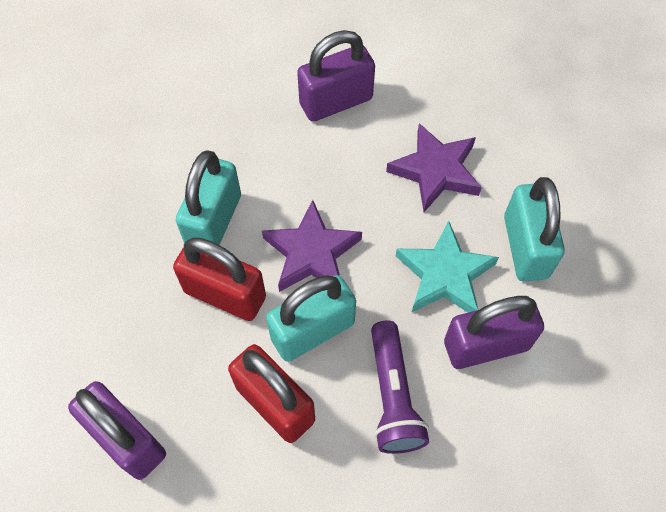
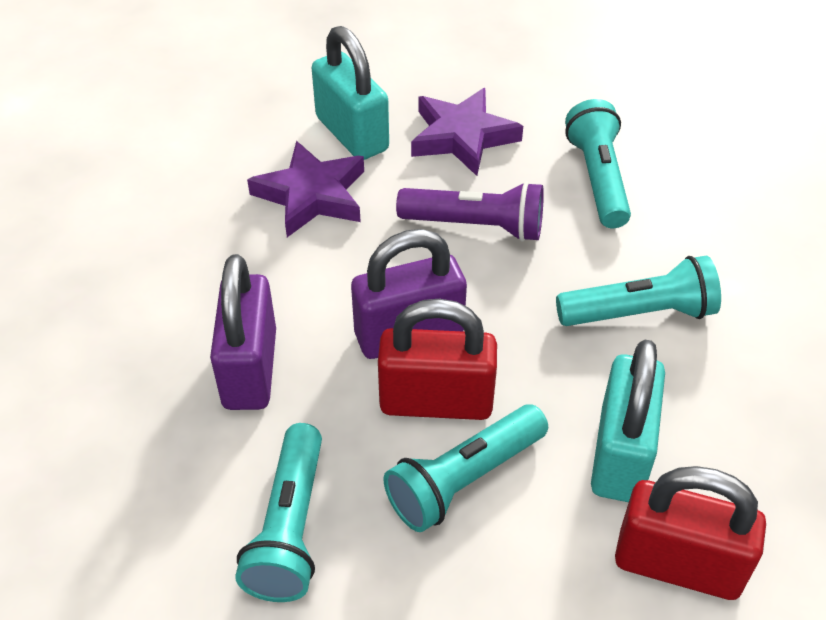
purple padlock: 3 -> 2
turquoise flashlight: 0 -> 4
turquoise padlock: 3 -> 2
turquoise star: 1 -> 0

